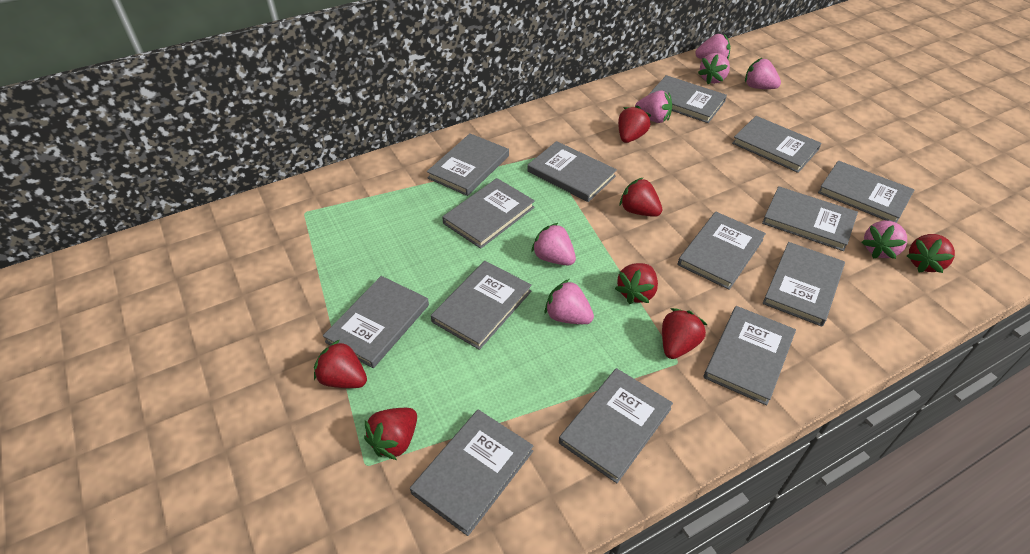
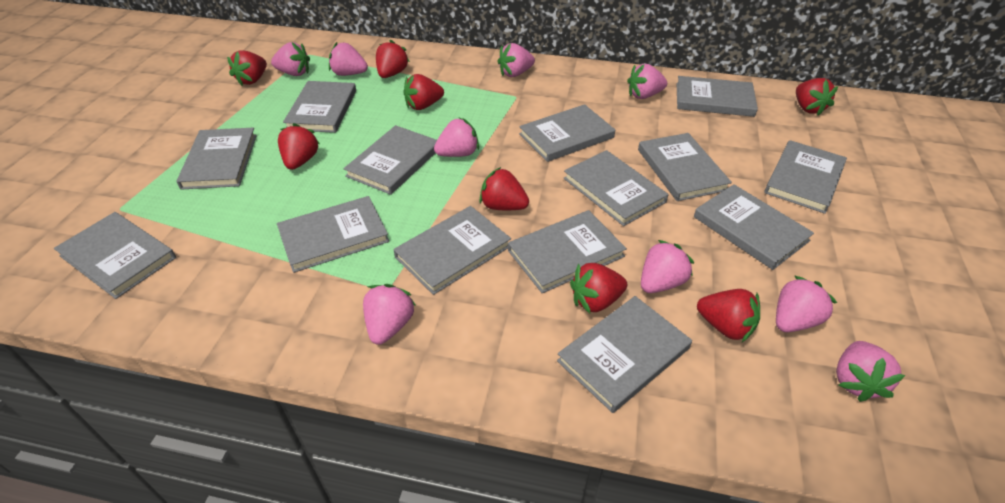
pink strawberry: 7 -> 9
red strawberry: 7 -> 8

